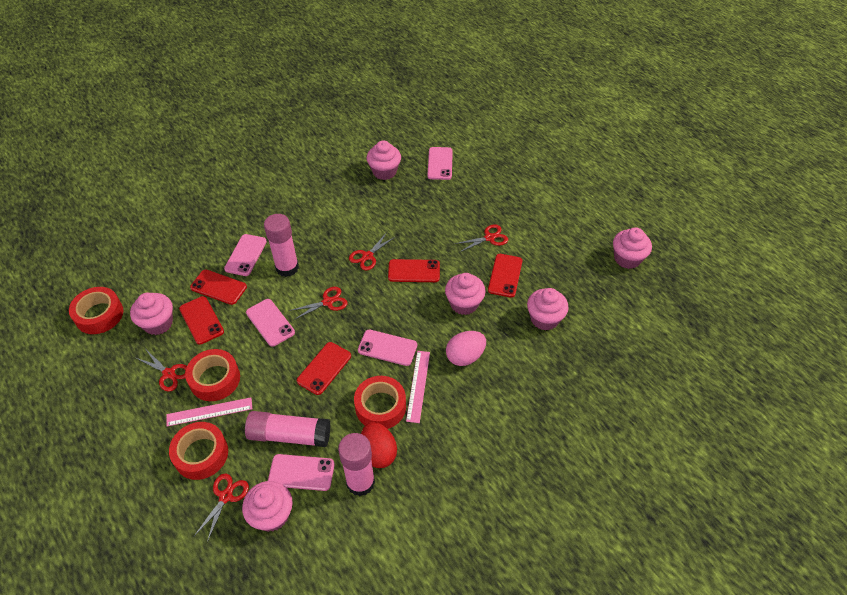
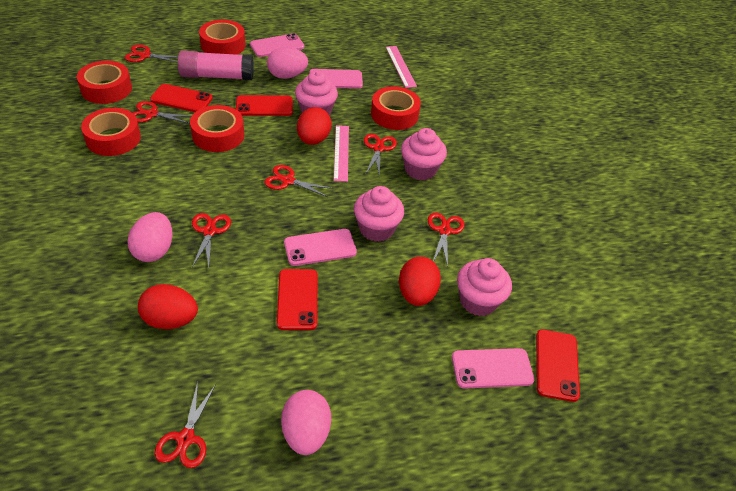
pink cupcake: 6 -> 4
pink egg: 1 -> 3
pink glue stick: 3 -> 1
pink phone: 5 -> 4
red egg: 1 -> 3
red phone: 5 -> 4
red scissors: 5 -> 7
red tape: 4 -> 5

